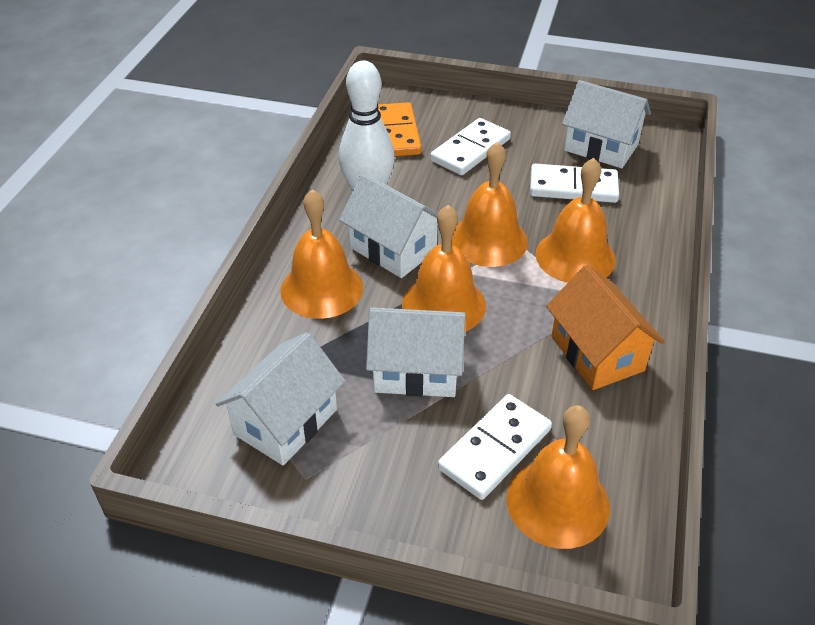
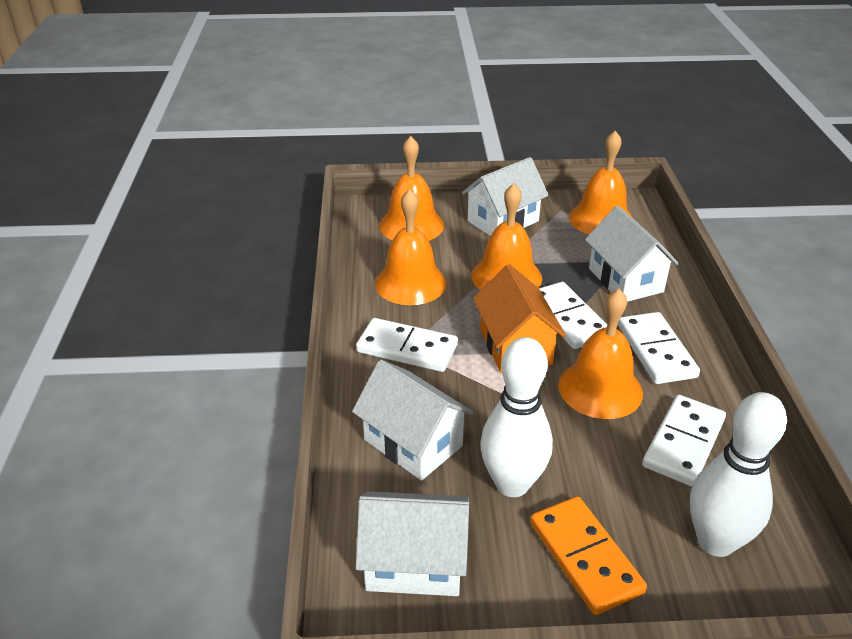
white bowling pin: 1 -> 2
white domino: 3 -> 4

